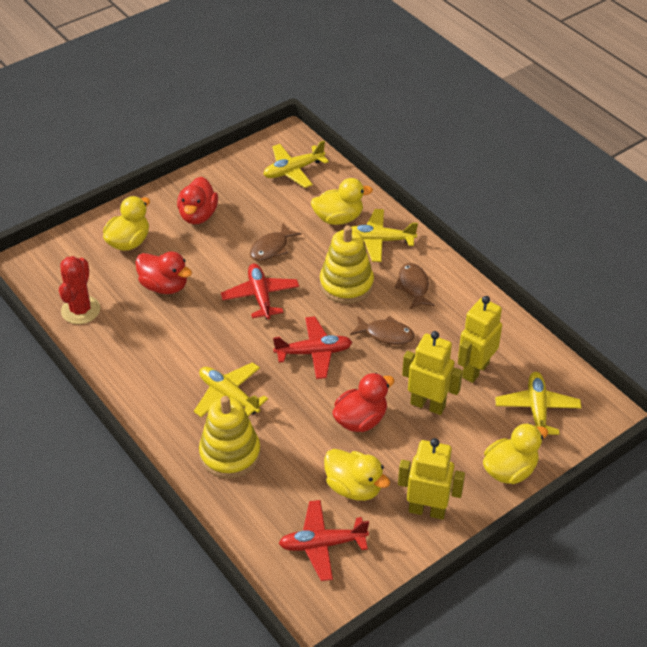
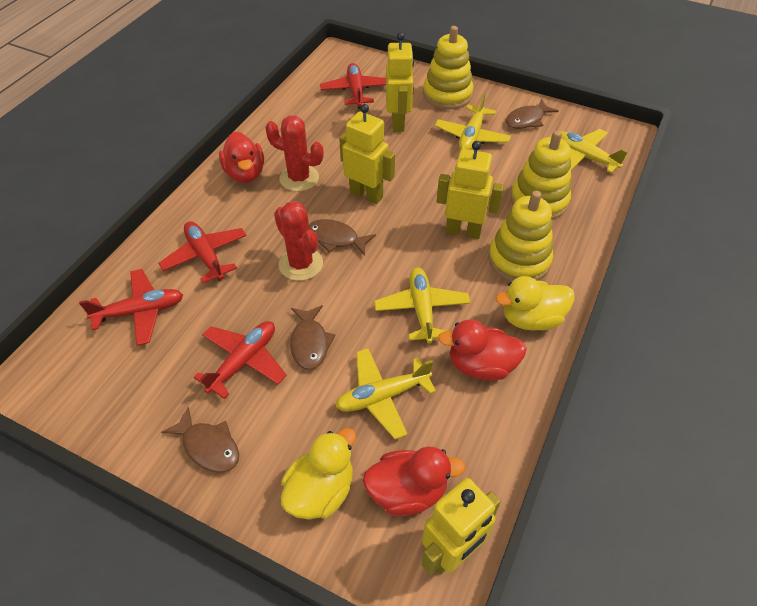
brown fish: 3 -> 4
red cactus: 1 -> 2
red plane: 3 -> 4
yellow duck: 4 -> 2
yellow robot: 3 -> 4
yellow stacking toy: 2 -> 3

